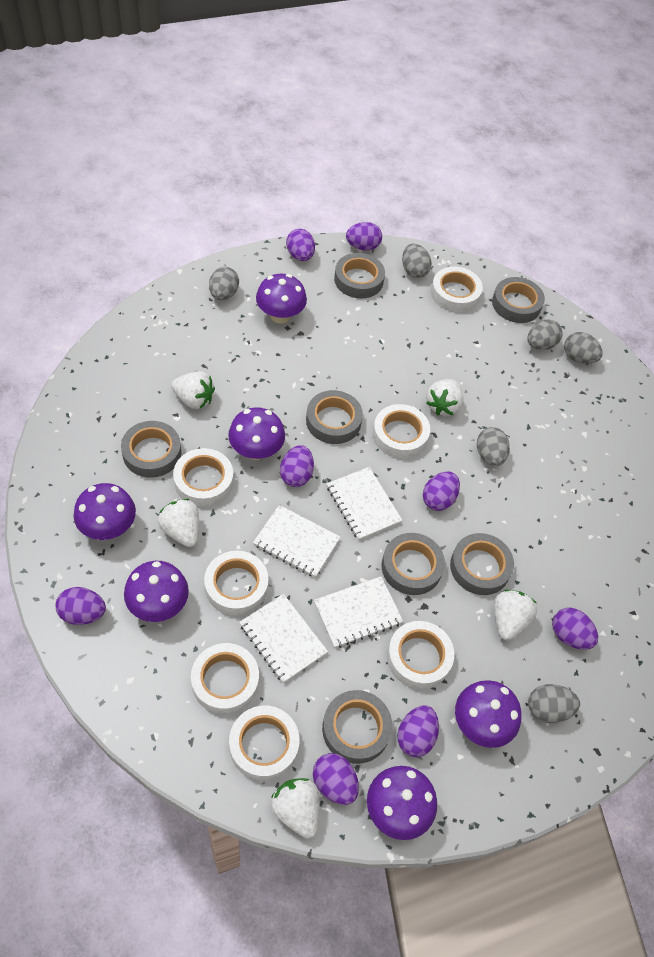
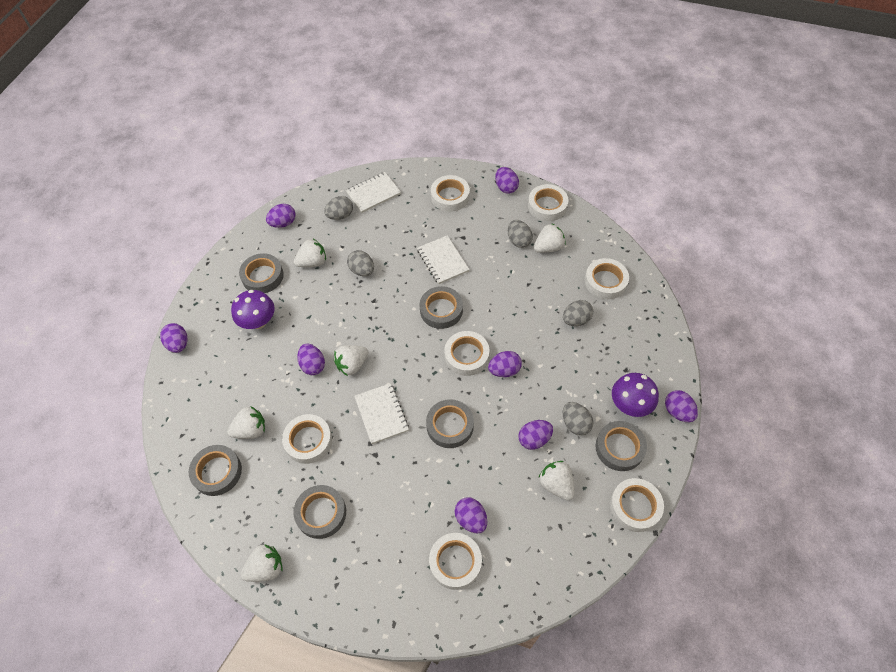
grey egg: 6 -> 5
grey tape: 7 -> 6
purple mushroom: 6 -> 2
white notebook: 4 -> 3
white strawberry: 5 -> 6

